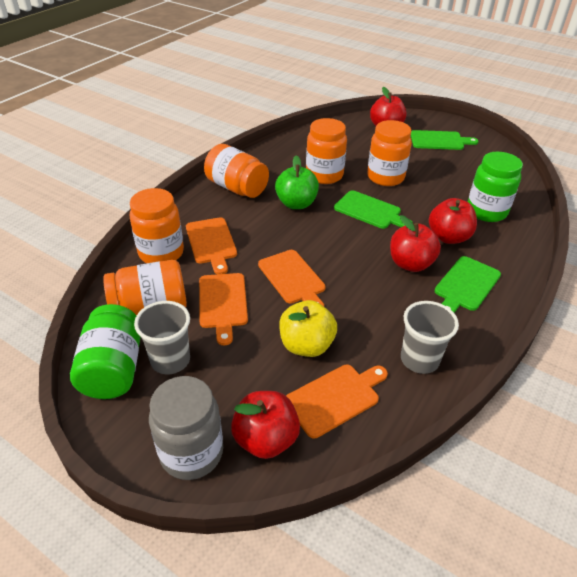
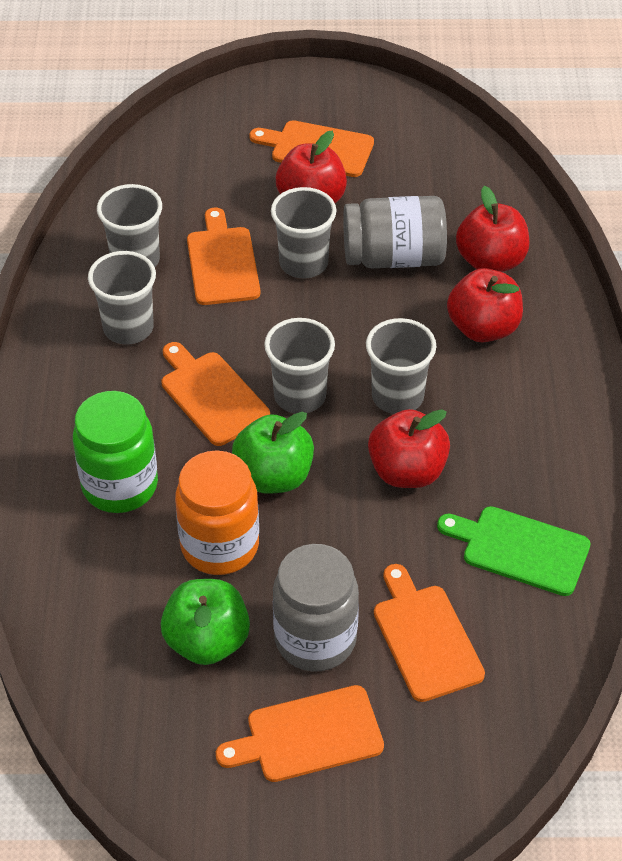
green apple: 1 -> 2
green cutting board: 3 -> 1
green jar: 2 -> 1
grey cup: 2 -> 5
grey jar: 1 -> 2
orange cutting board: 4 -> 5
orange jar: 5 -> 1
yellow apple: 1 -> 0

